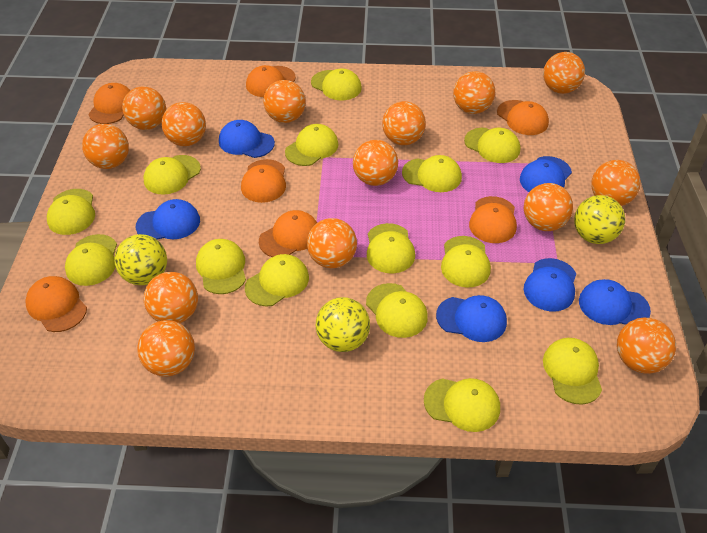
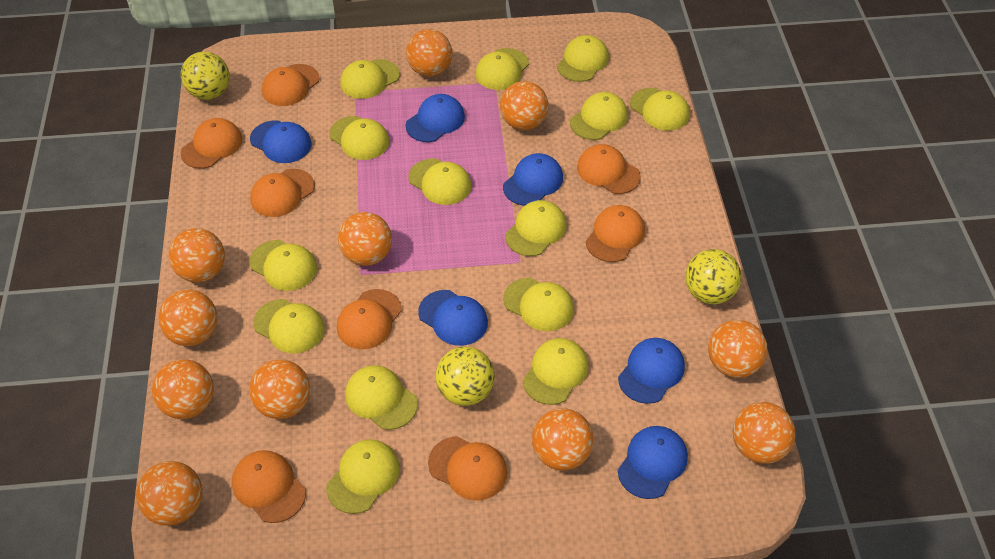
orange ball: 14 -> 11
orange cap: 7 -> 8

